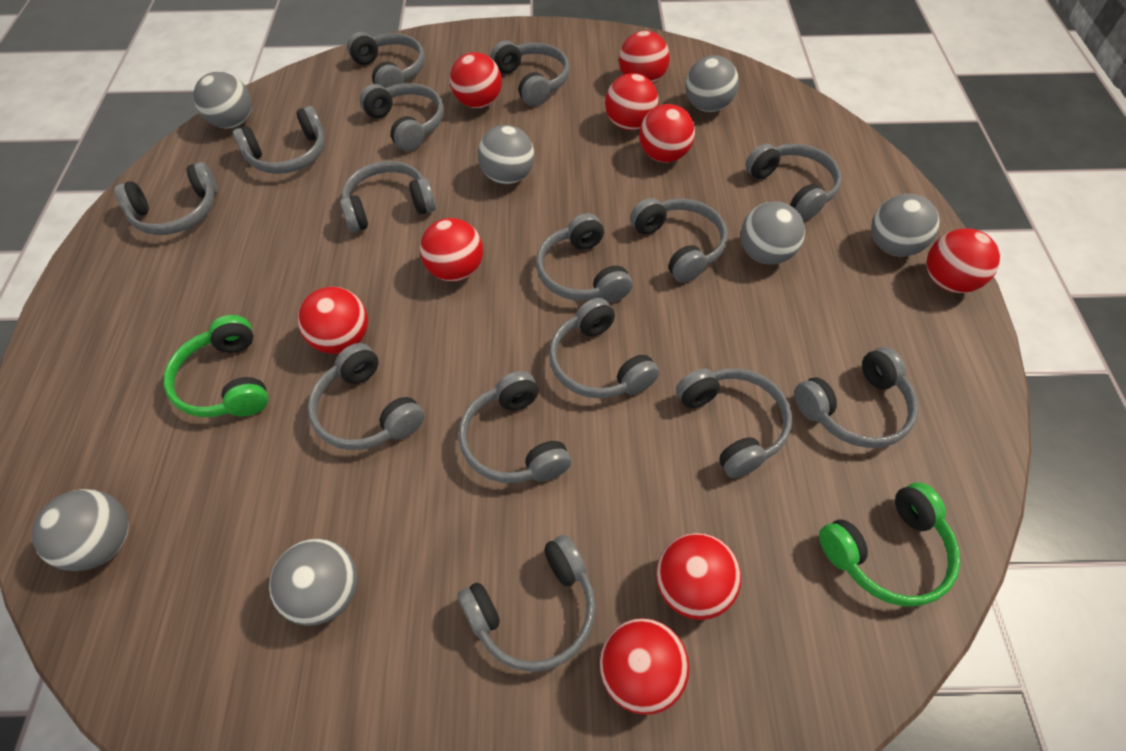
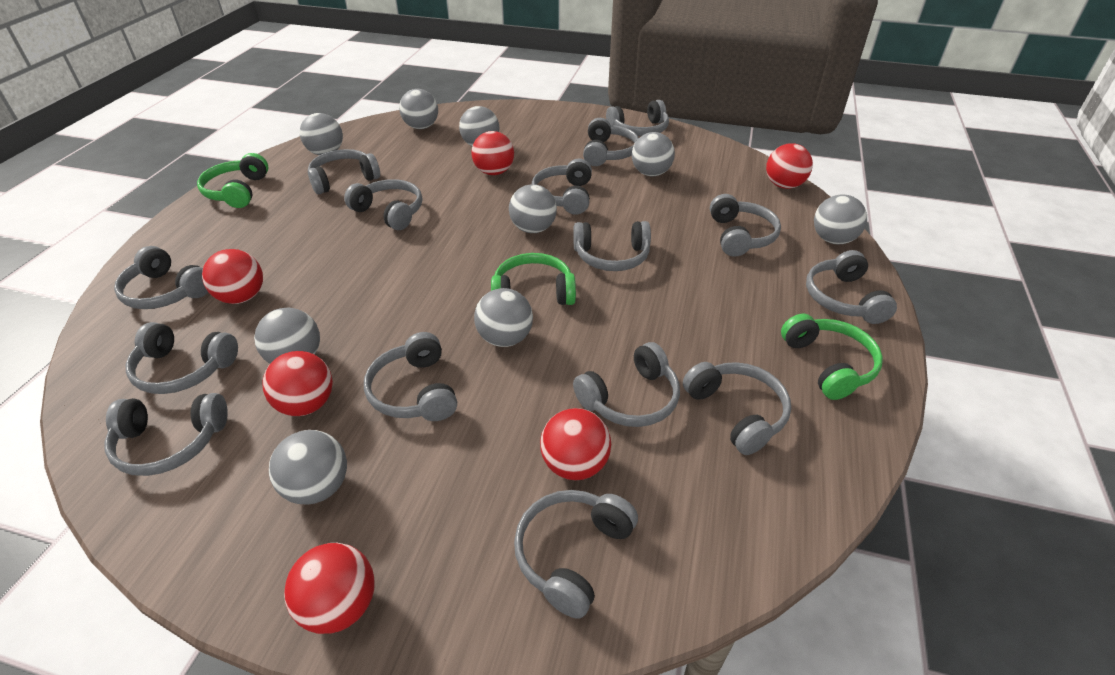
green headphones: 2 -> 3
grey ball: 7 -> 9
red ball: 9 -> 6

